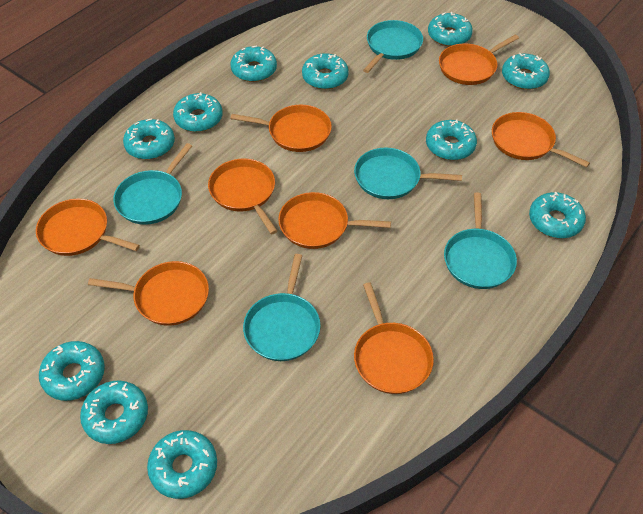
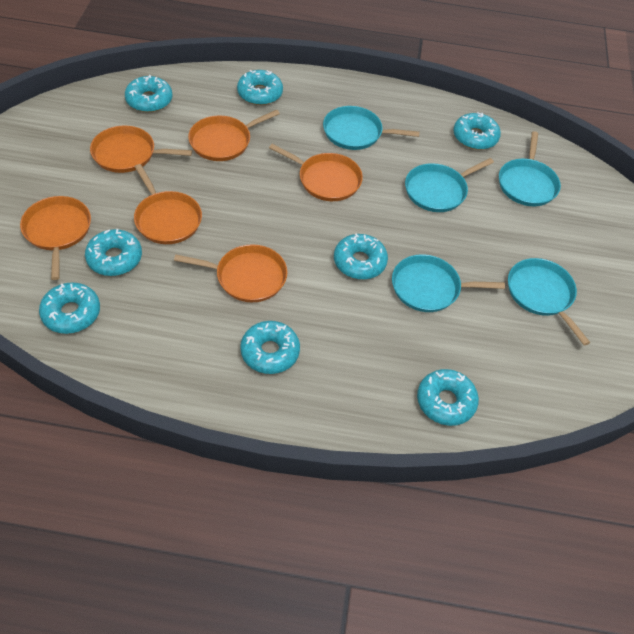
orange pan: 8 -> 6
turquoise donut: 11 -> 8

